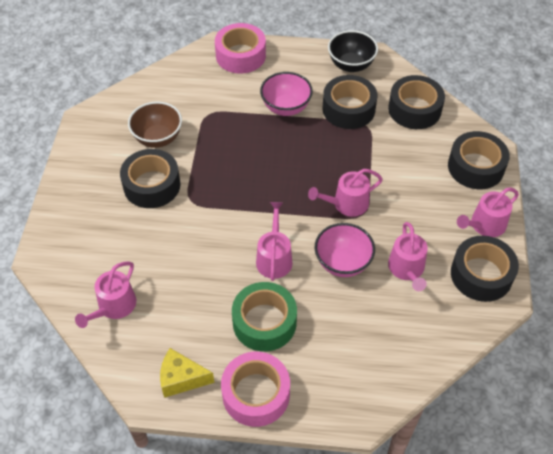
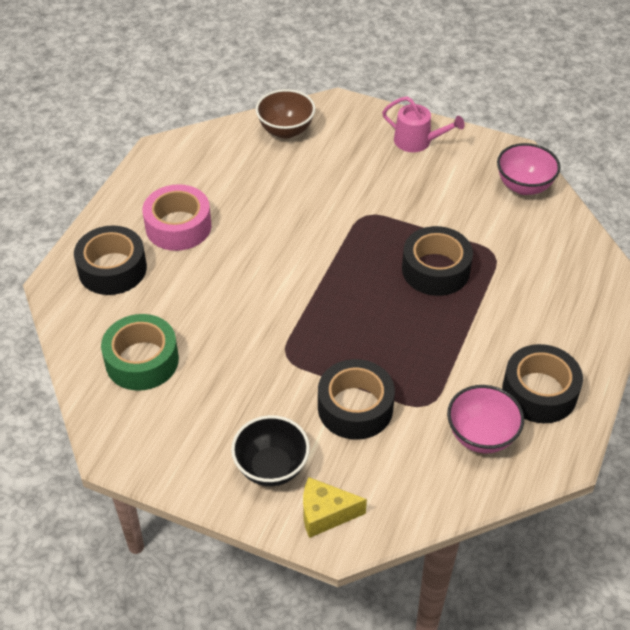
black tape: 5 -> 4
pink tape: 2 -> 1
pink watering can: 5 -> 1

